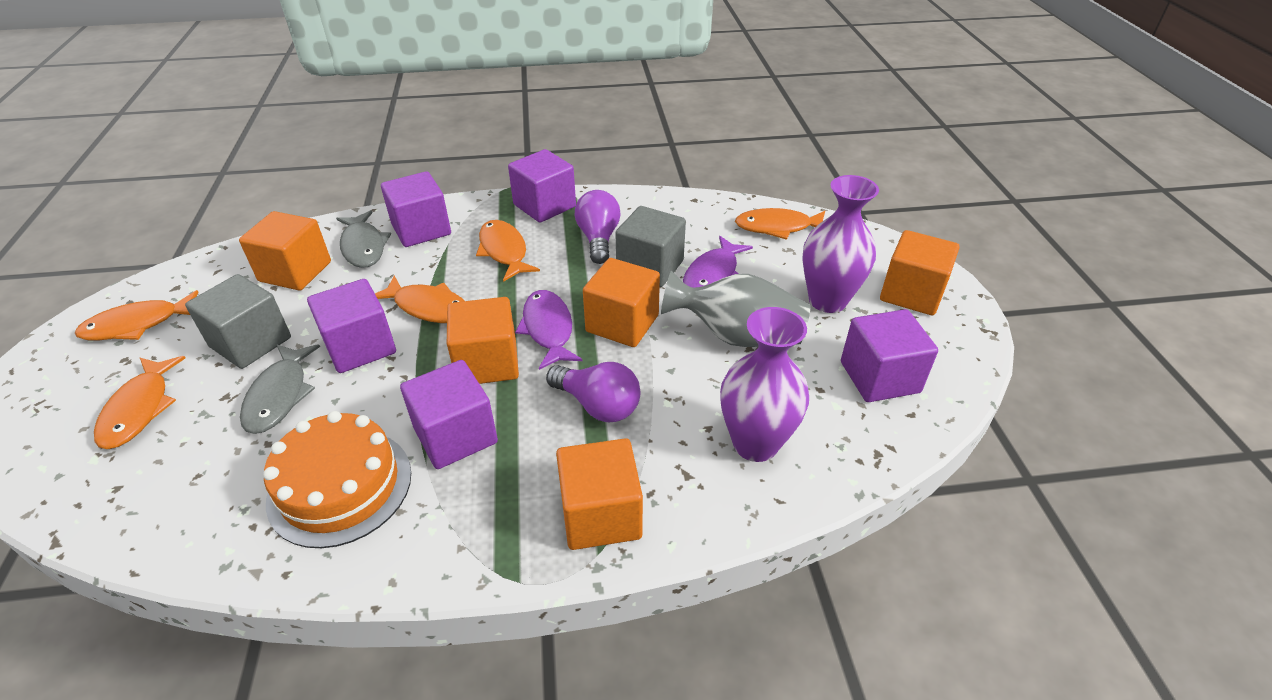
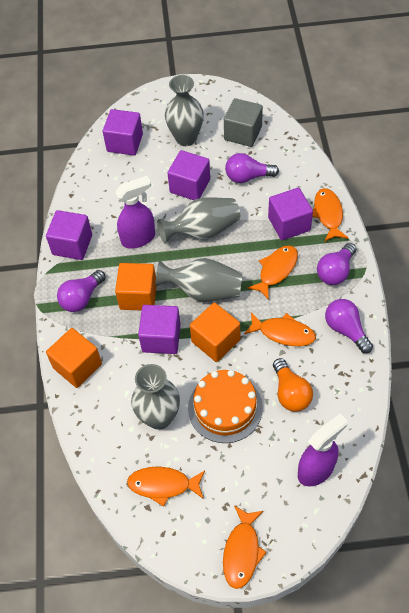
grey cube: 2 -> 1
grey fish: 2 -> 0
grey vase: 1 -> 4
orange cube: 5 -> 3
orange light bulb: 0 -> 1
purple fish: 2 -> 0
purple light bulb: 2 -> 4
purple spray bottle: 0 -> 2
purple vase: 2 -> 0

